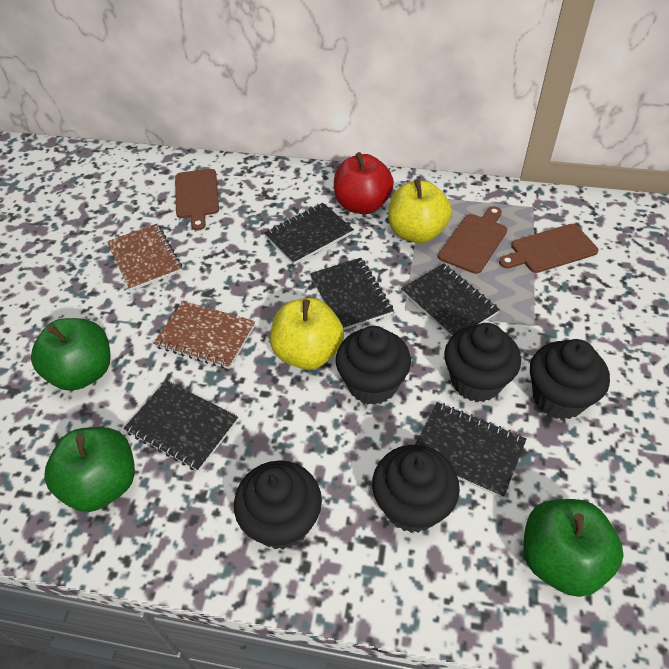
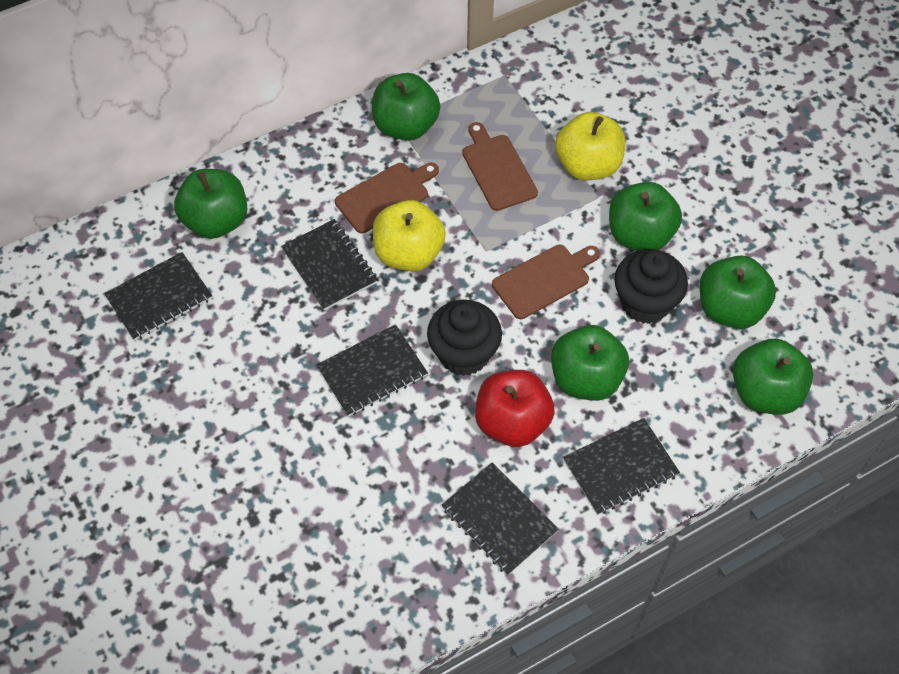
black cupcake: 5 -> 2
brown notebook: 2 -> 0
green apple: 3 -> 6

